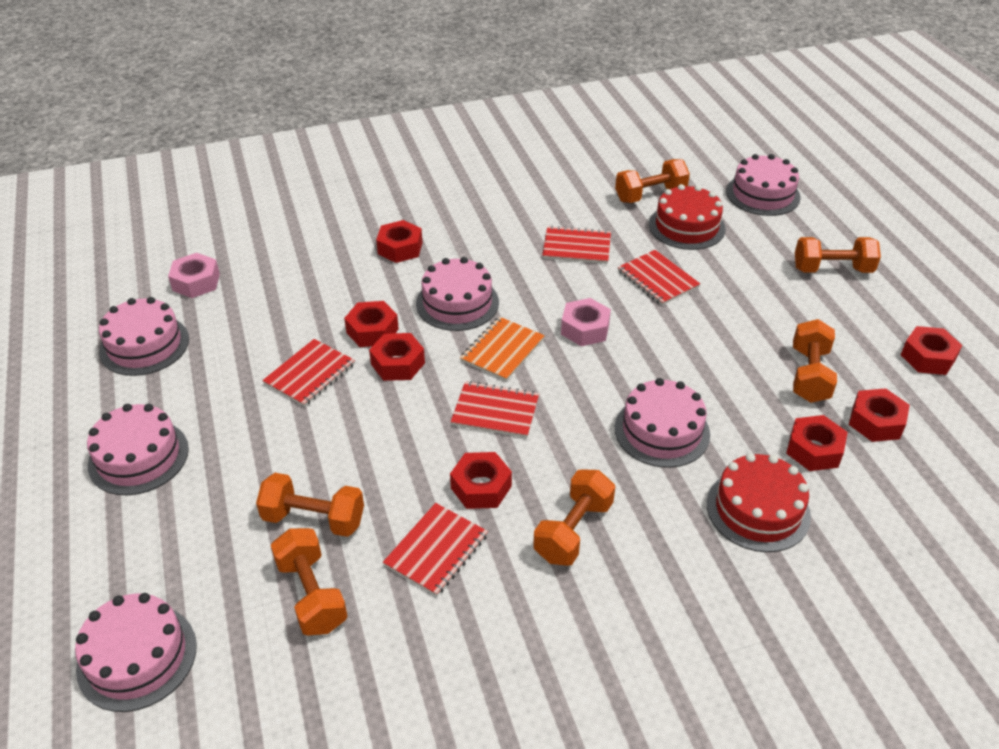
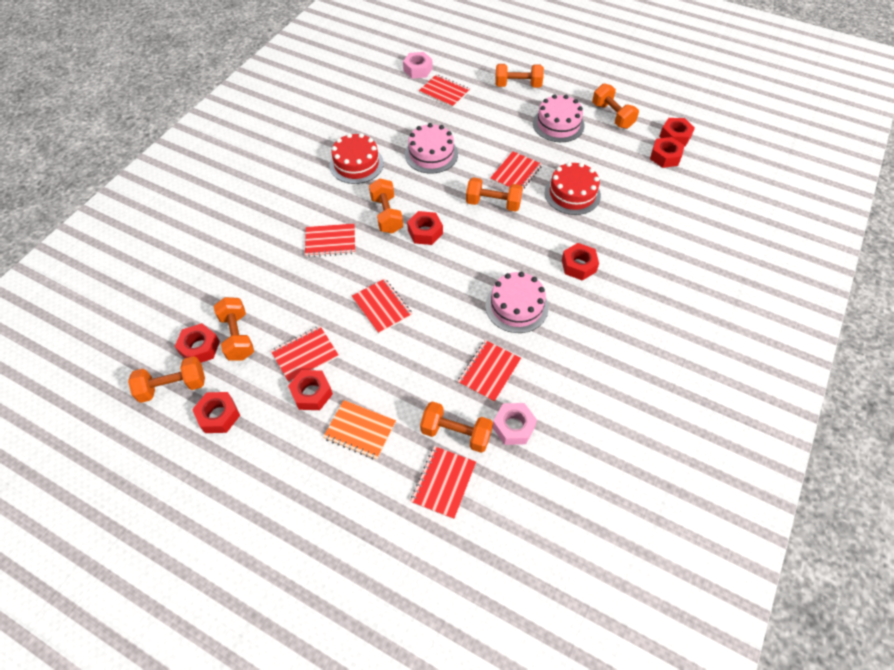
orange dumbbell: 6 -> 7
pink cake: 6 -> 3
red notebook: 5 -> 7

